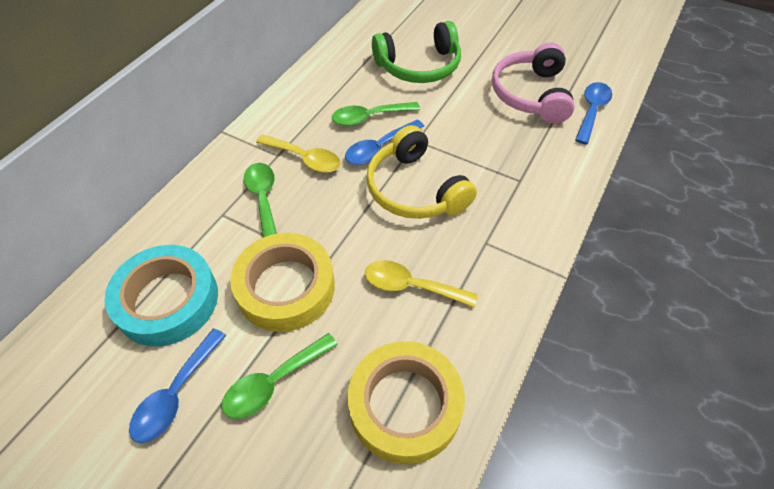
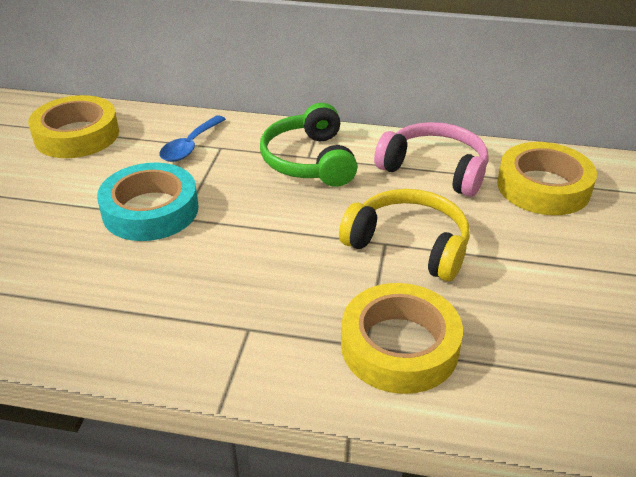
blue spoon: 3 -> 1
green spoon: 3 -> 0
yellow spoon: 2 -> 0
yellow tape: 2 -> 3

